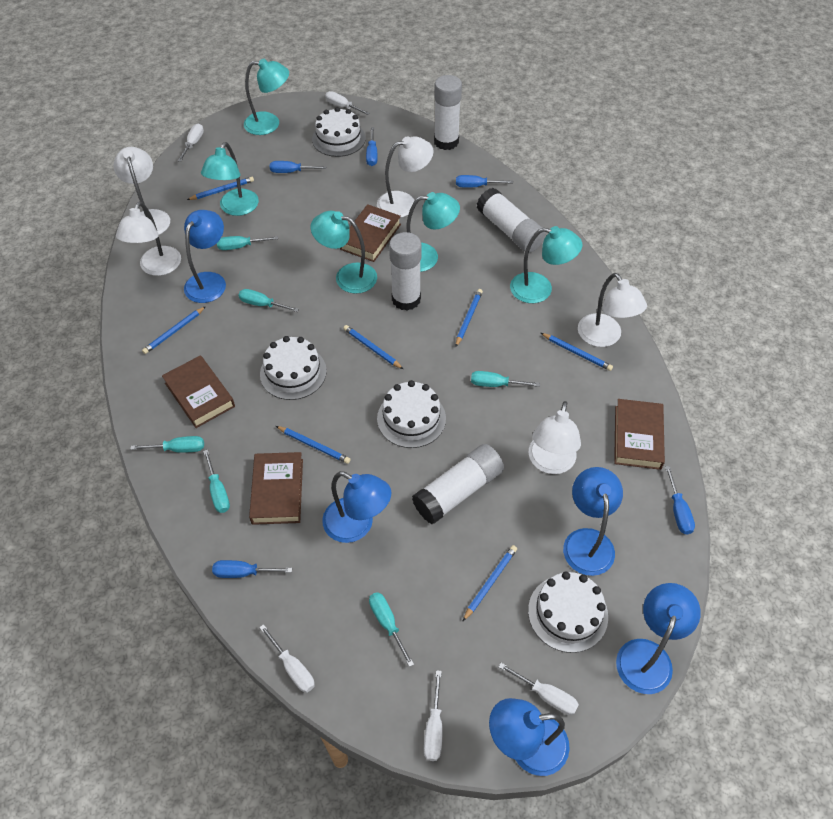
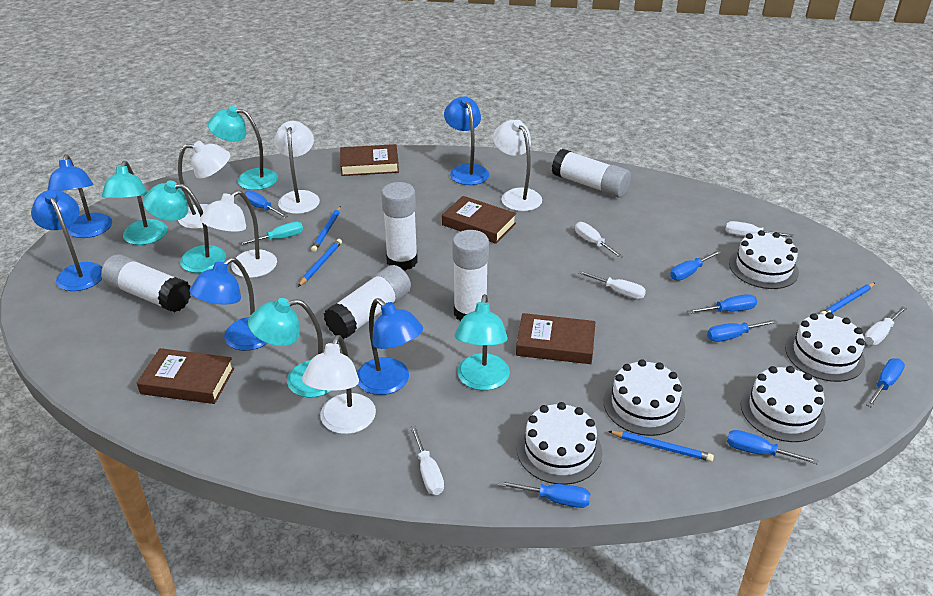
blue pencil: 7 -> 4
blue screwdriver: 5 -> 7
turquoise screwdriver: 6 -> 1
white cake: 4 -> 5
white glue stick: 4 -> 5

